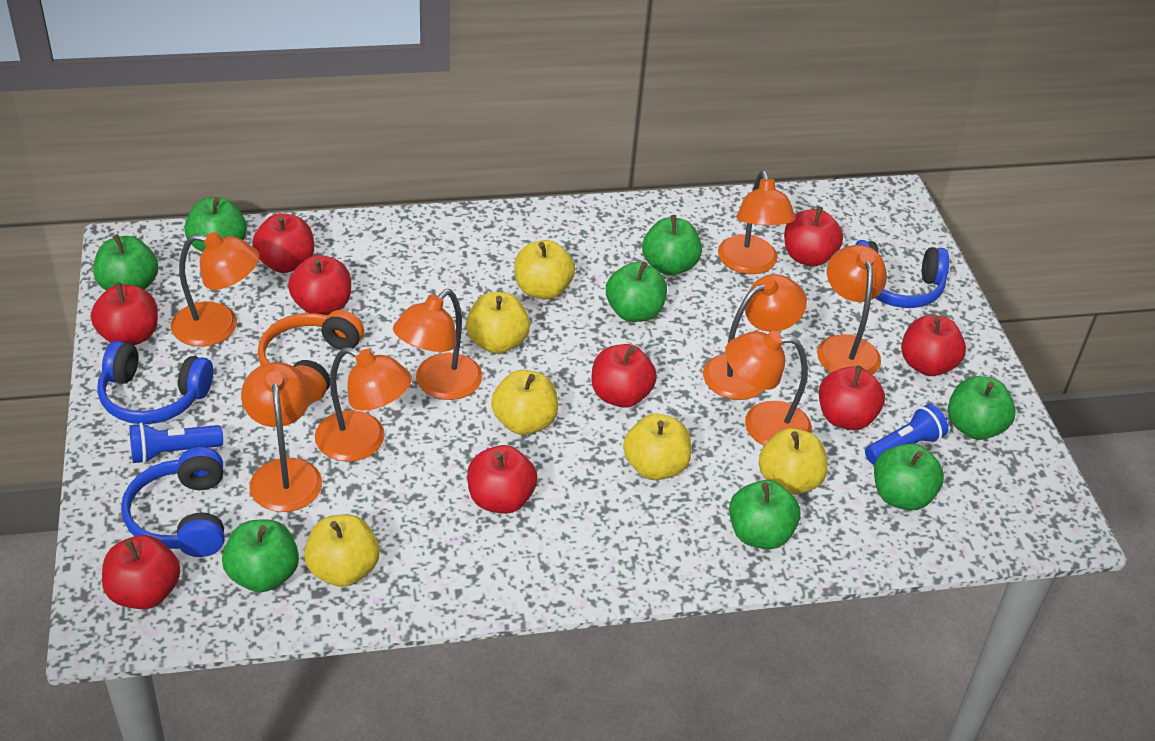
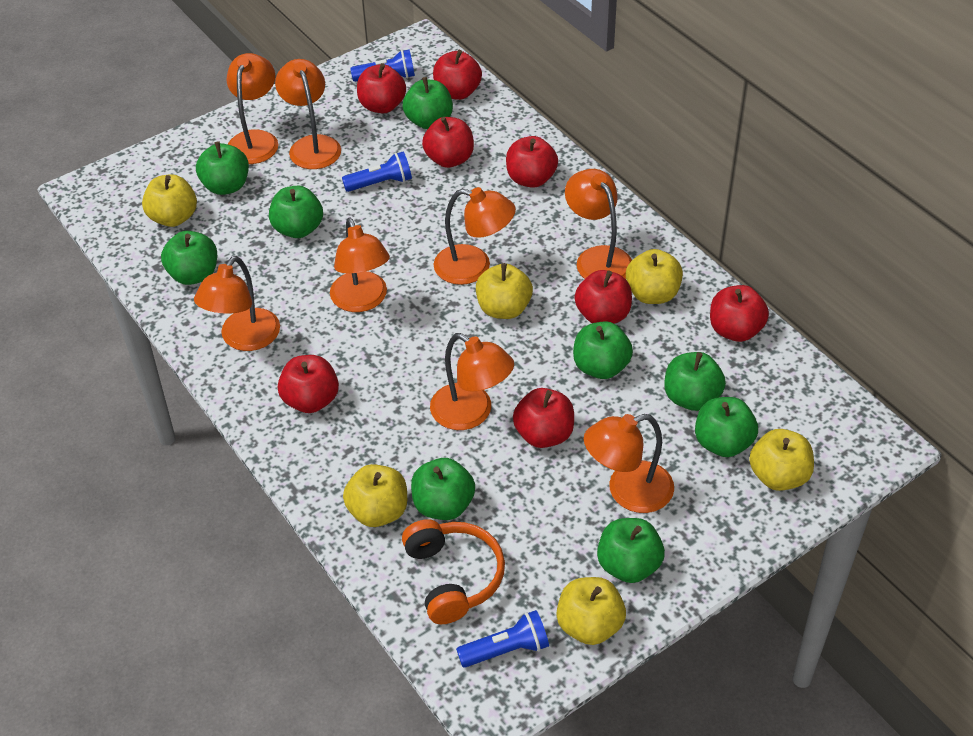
blue flashlight: 2 -> 3
blue headphones: 3 -> 0
green apple: 8 -> 9
red apple: 9 -> 8

